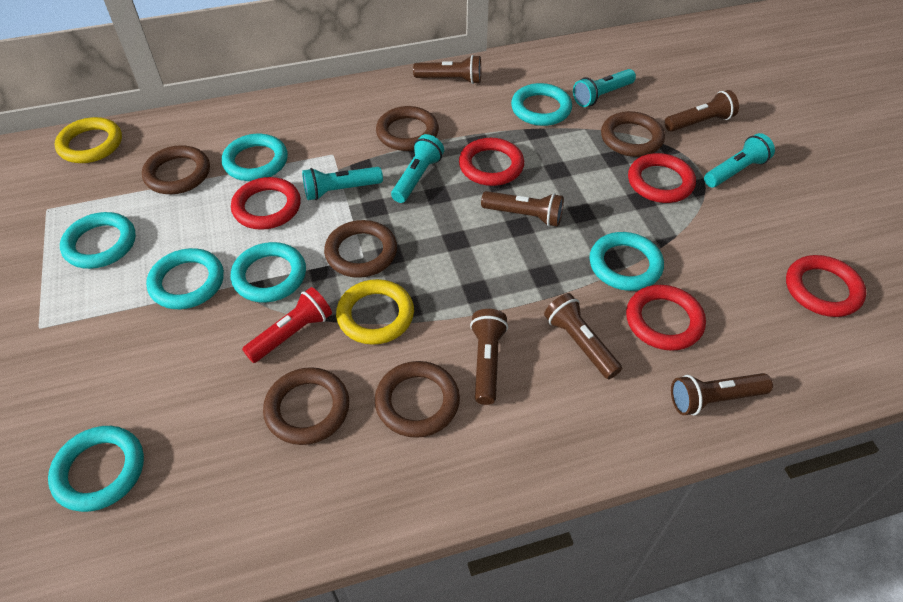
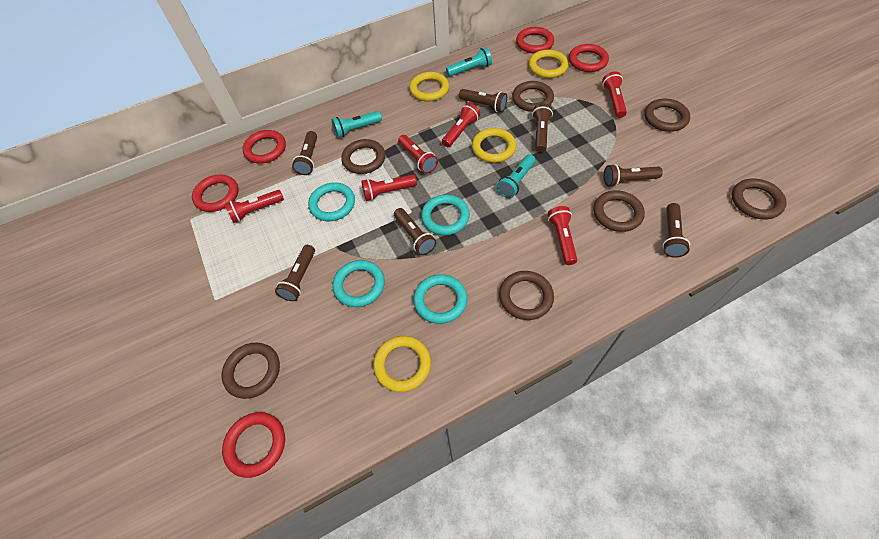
brown flashlight: 6 -> 7
brown ring: 6 -> 7
red flashlight: 1 -> 6
turquoise flashlight: 4 -> 3
turquoise ring: 7 -> 4
yellow ring: 2 -> 4

